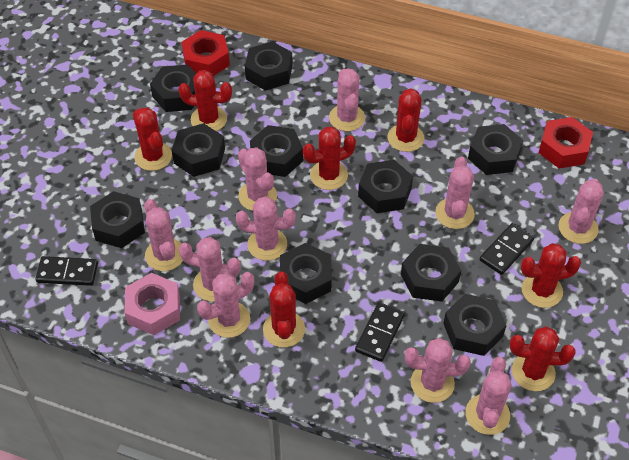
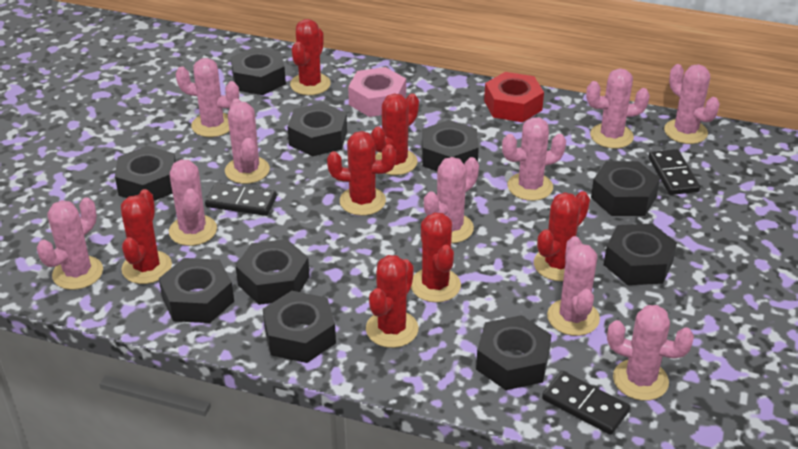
red nut: 2 -> 1

